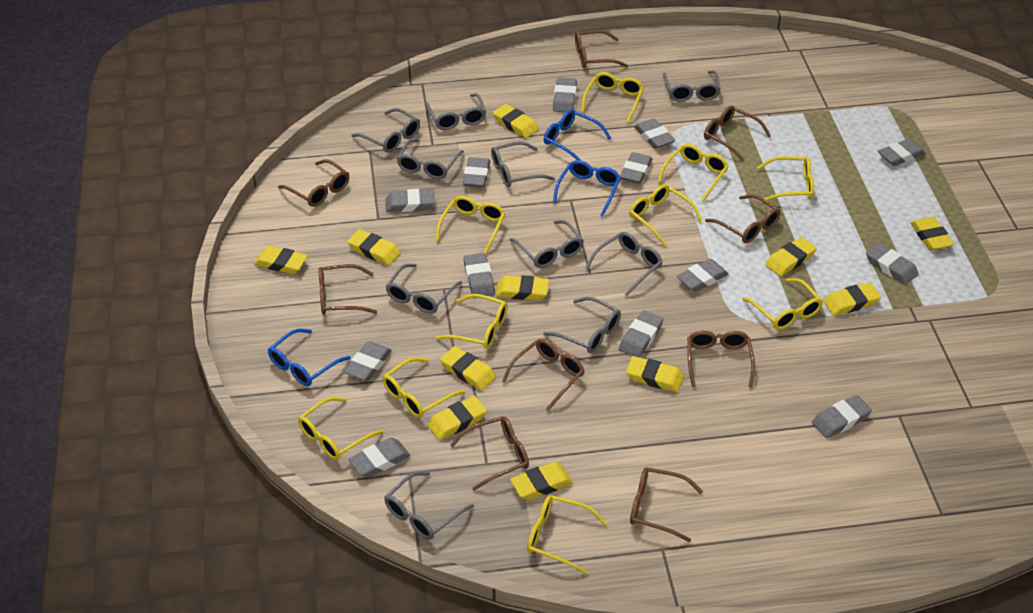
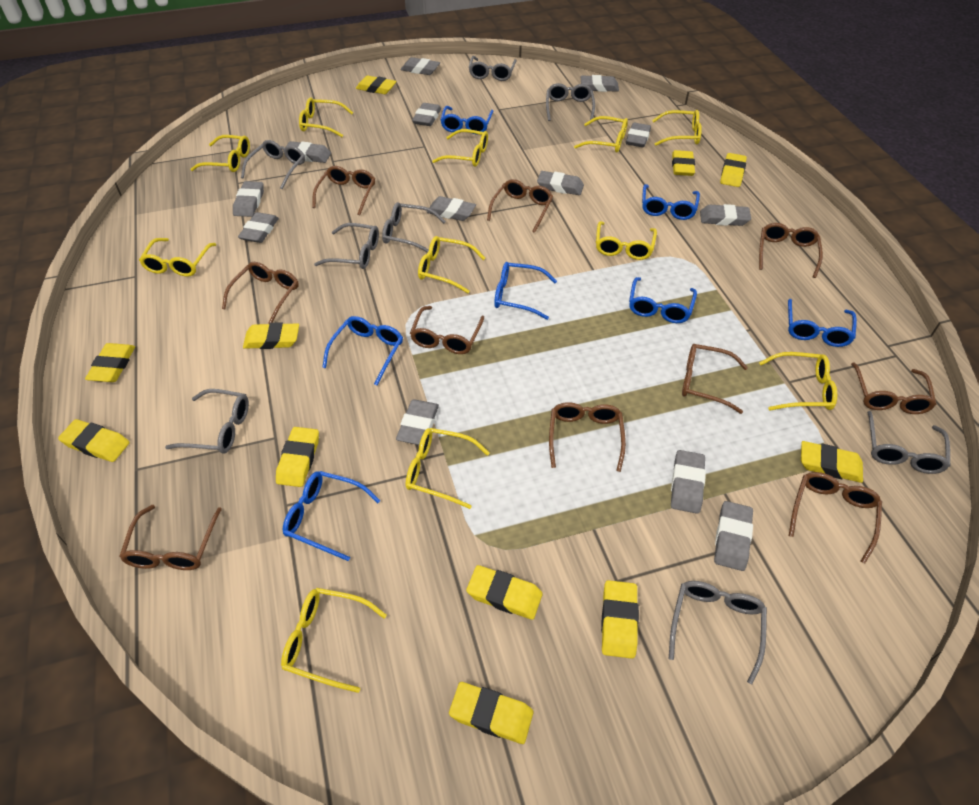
blue glasses: 3 -> 7
brown glasses: 9 -> 10
grey glasses: 10 -> 8
yellow glasses: 10 -> 11

